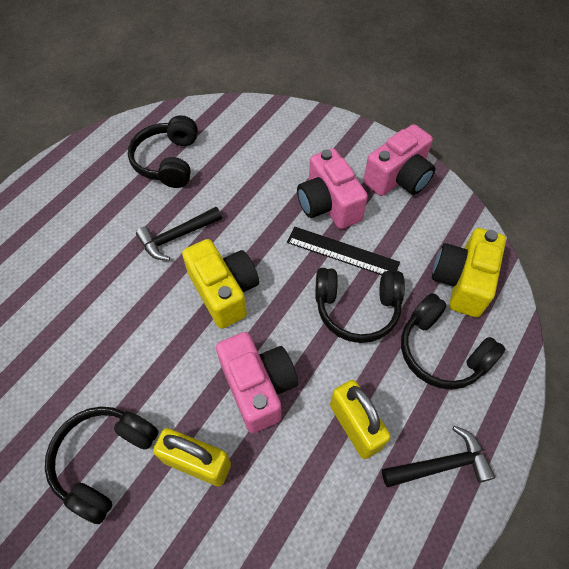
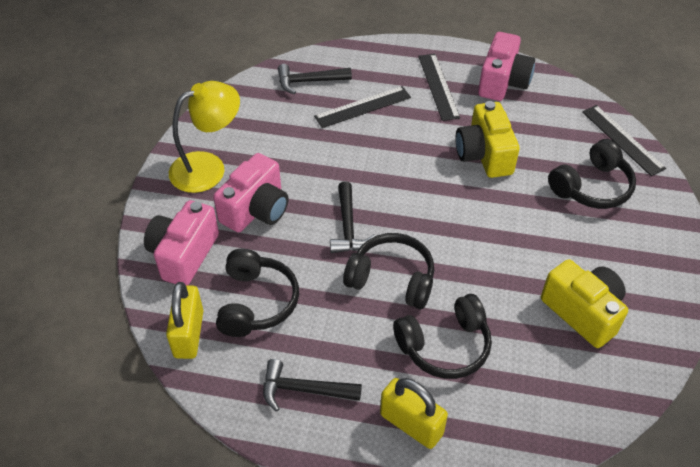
black hammer: 2 -> 3
black ruler: 1 -> 3
yellow lamp: 0 -> 1

